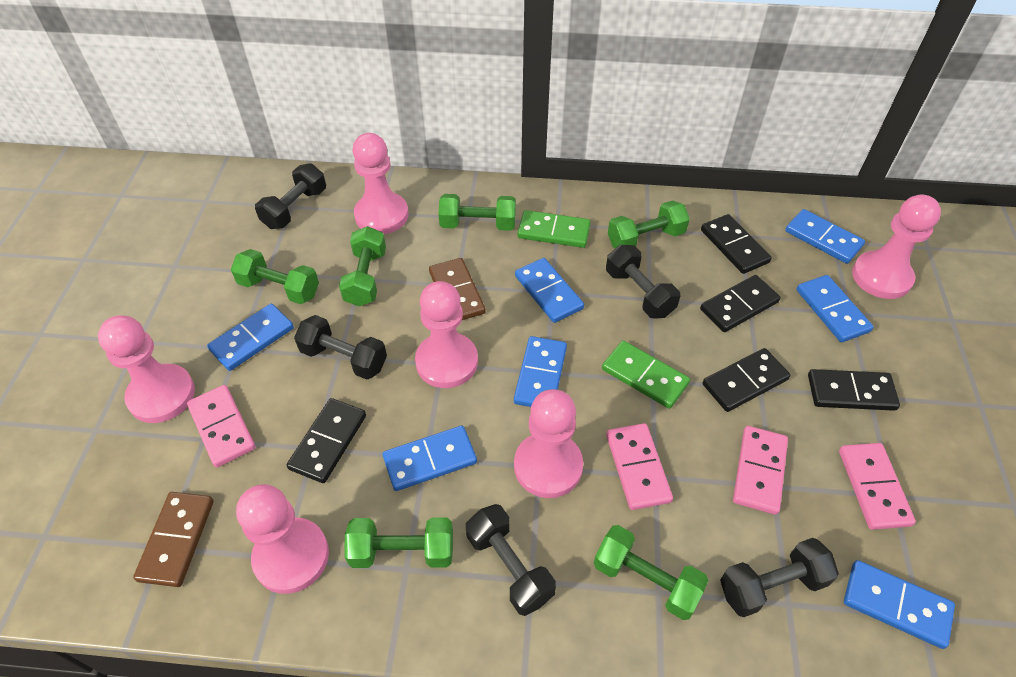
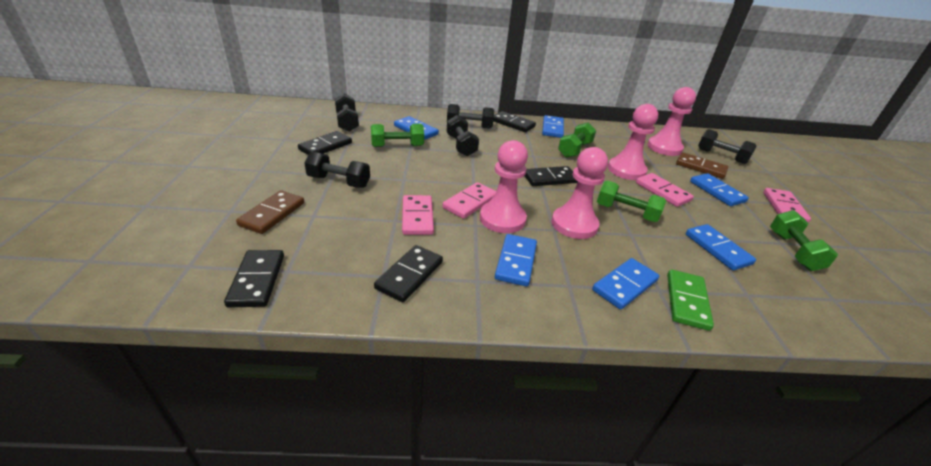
blue domino: 7 -> 6
green domino: 2 -> 1
green dumbbell: 6 -> 4
pink pawn: 6 -> 4

